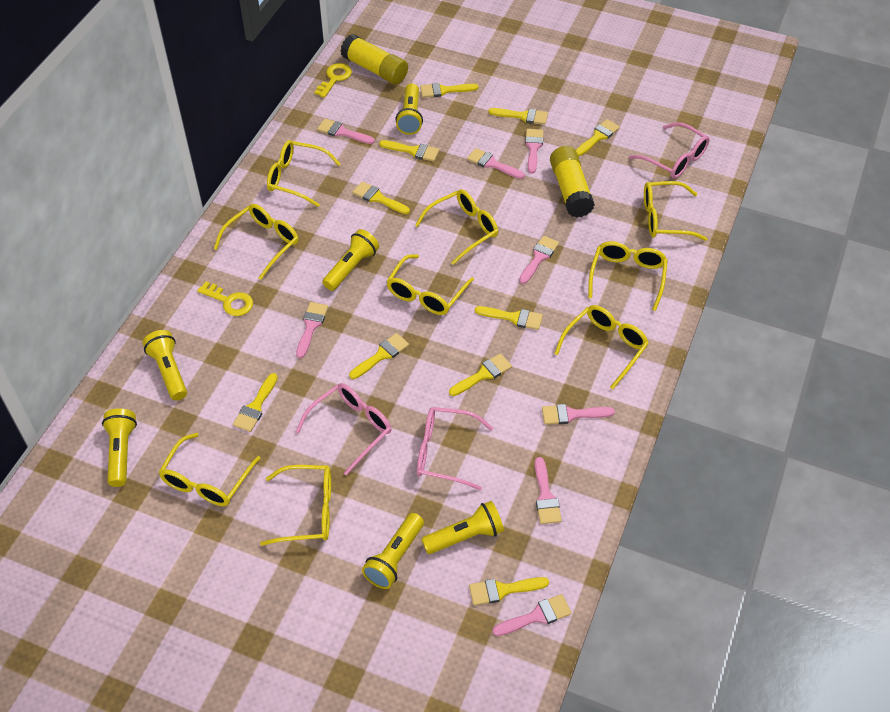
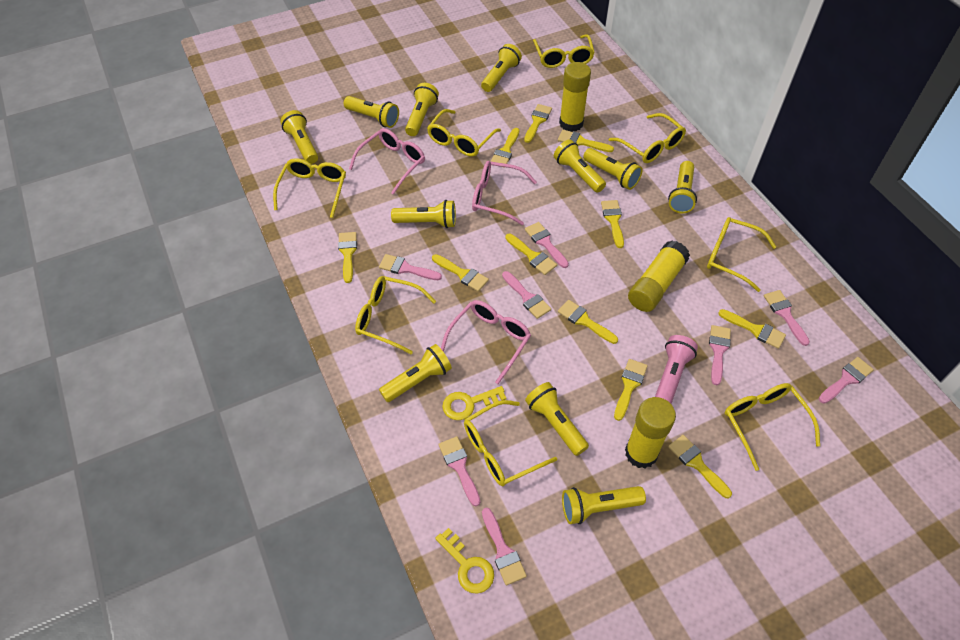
pink flashlight: 0 -> 1
yellow brush: 10 -> 11
yellow flashlight: 6 -> 11
yellow glasses: 9 -> 8
yellow glue stick: 2 -> 3

